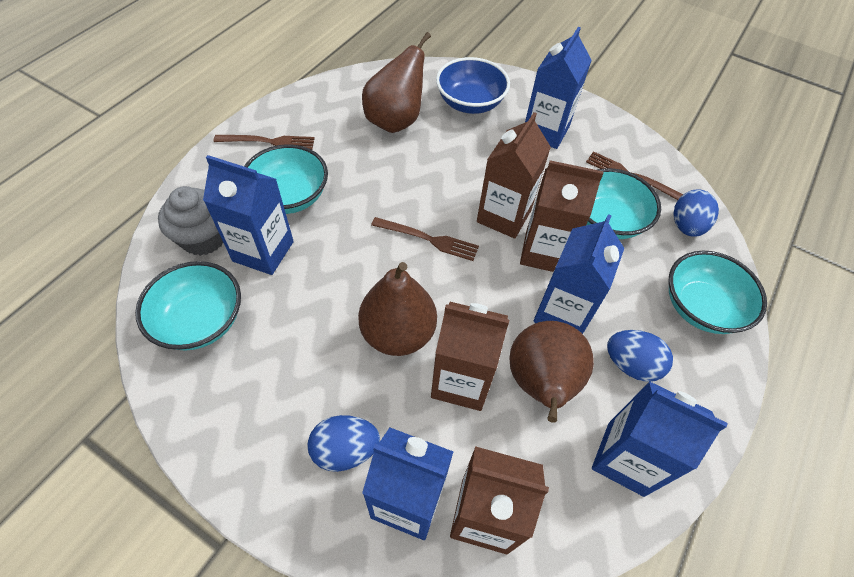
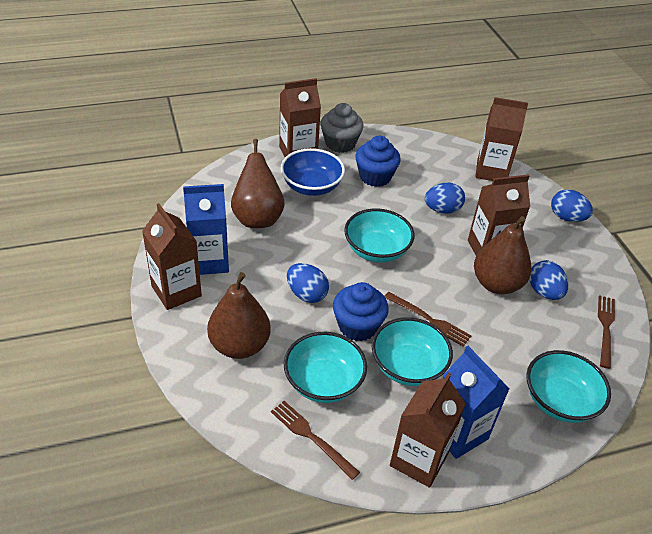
blue carton: 5 -> 2
blue cupcake: 0 -> 2
blue egg: 3 -> 4
brown carton: 4 -> 5

